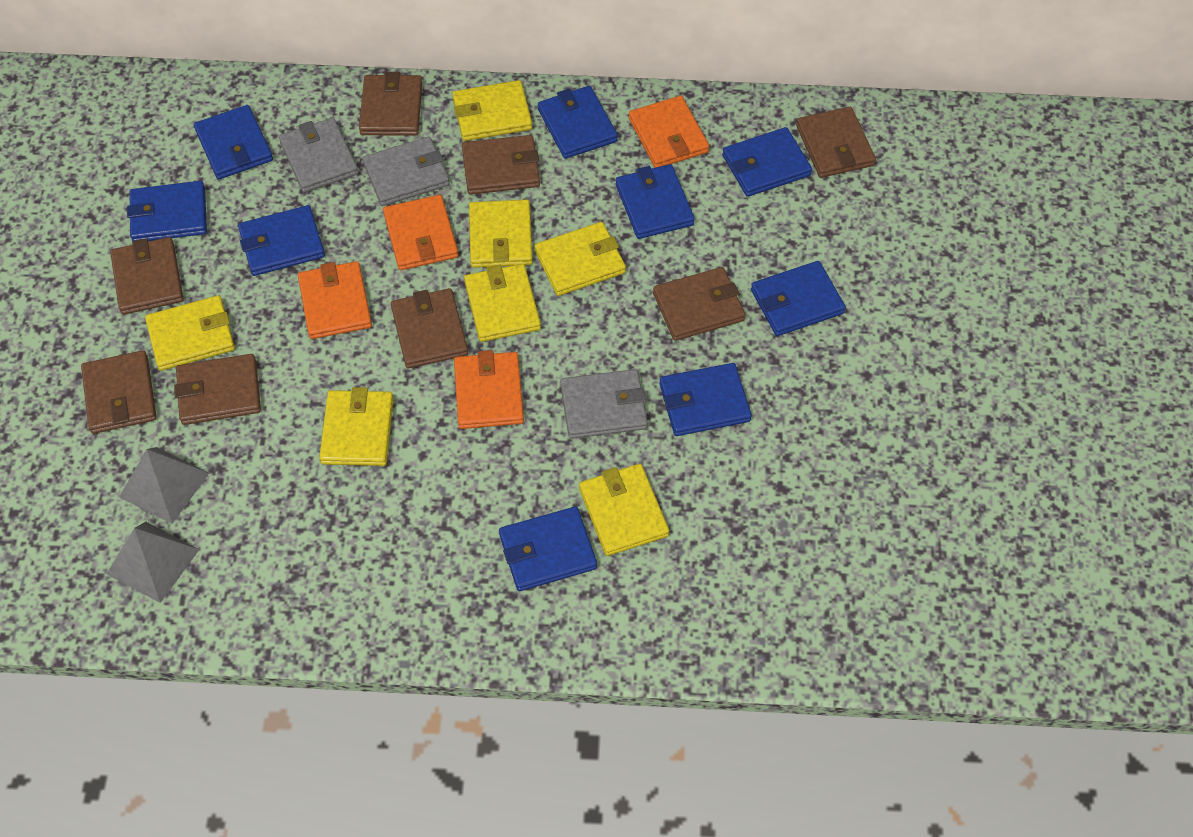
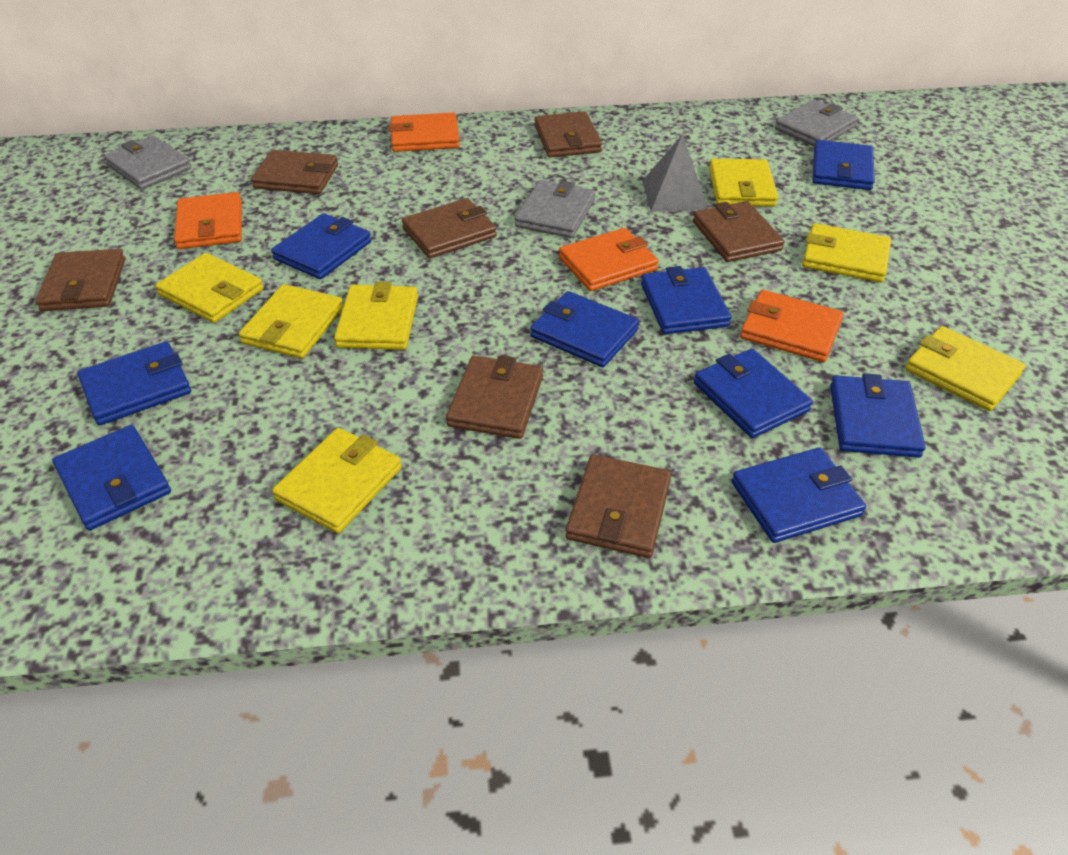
brown wallet: 8 -> 7
grey pyramid: 2 -> 1

